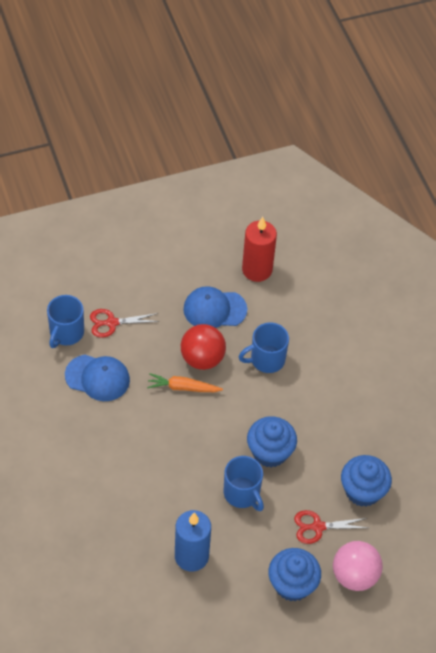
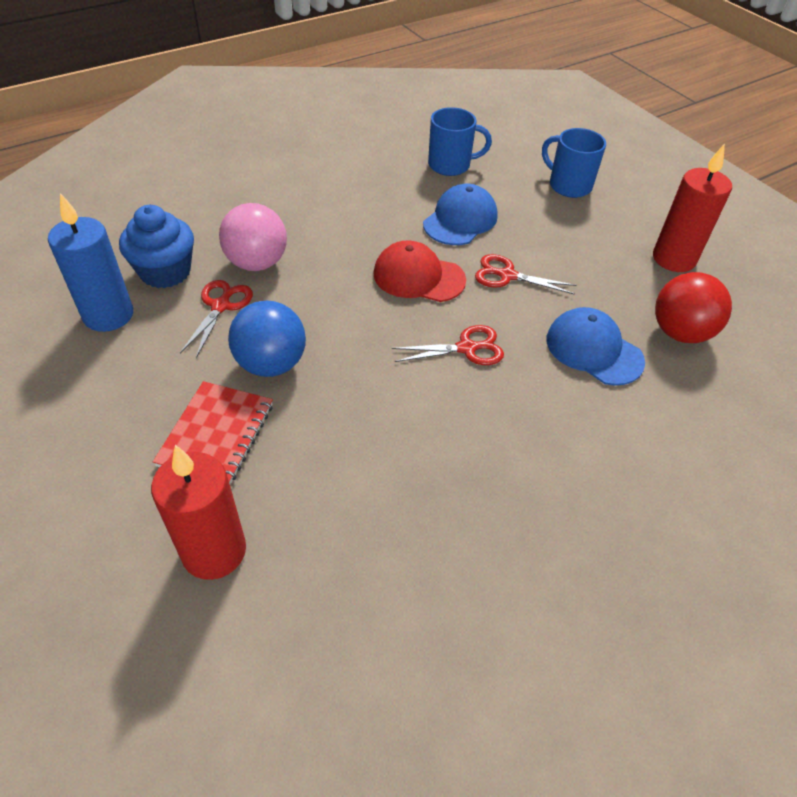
blue ball: 0 -> 1
blue cupcake: 3 -> 1
blue mug: 3 -> 2
orange carrot: 1 -> 0
red candle: 1 -> 2
red cap: 0 -> 1
red notebook: 0 -> 1
red scissors: 2 -> 3

